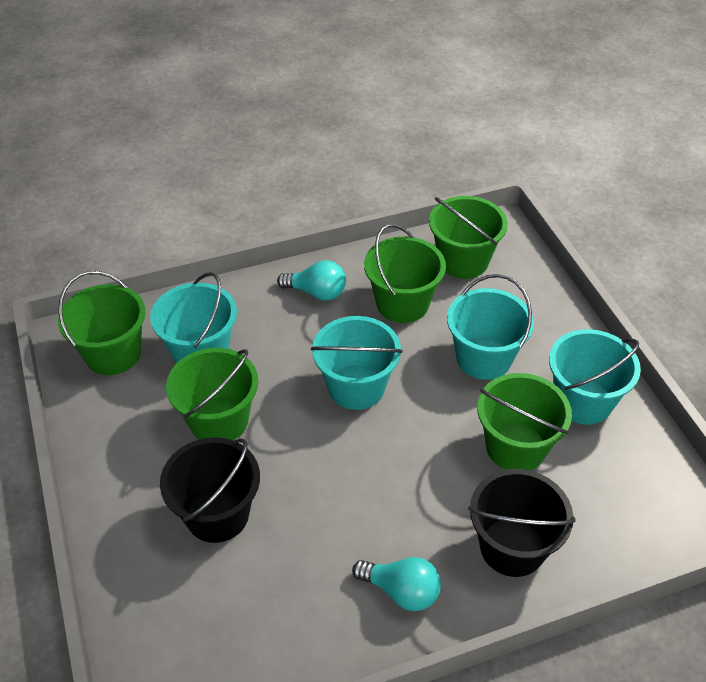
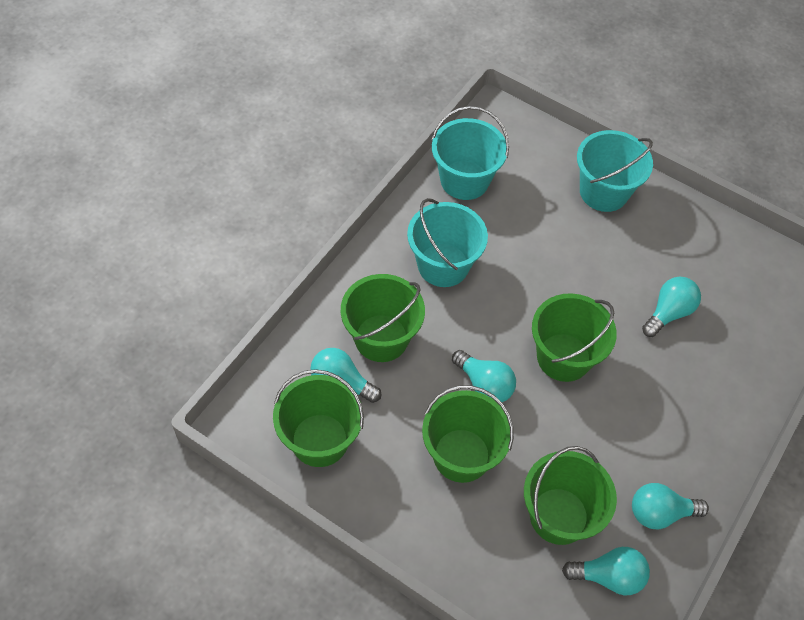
black bucket: 2 -> 0
turquoise bucket: 4 -> 3
turquoise light bulb: 2 -> 5

